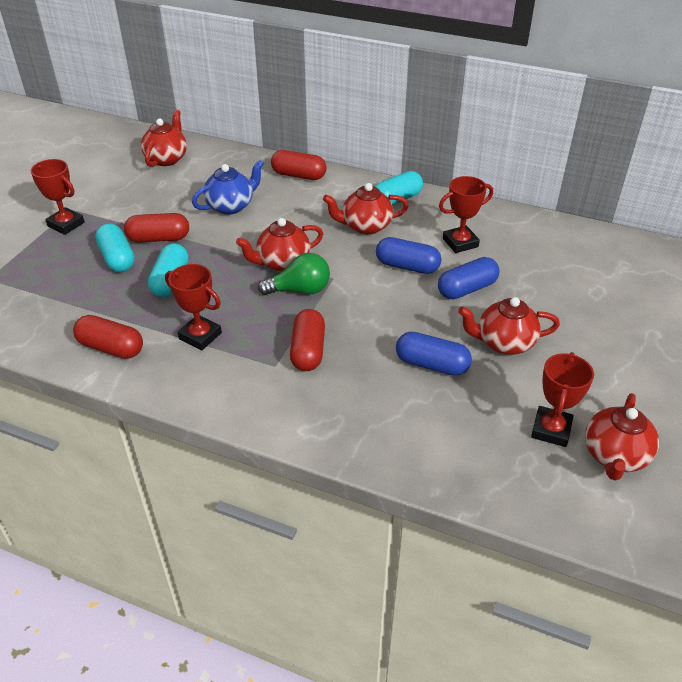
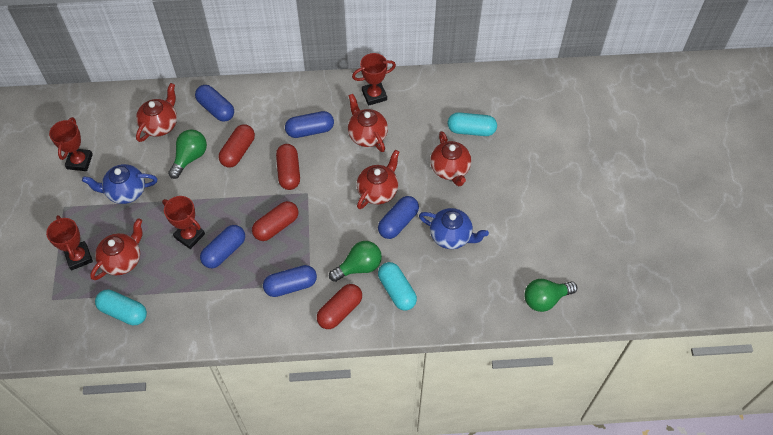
blue capsule: 3 -> 5
blue teapot: 1 -> 2
green light bulb: 1 -> 3

